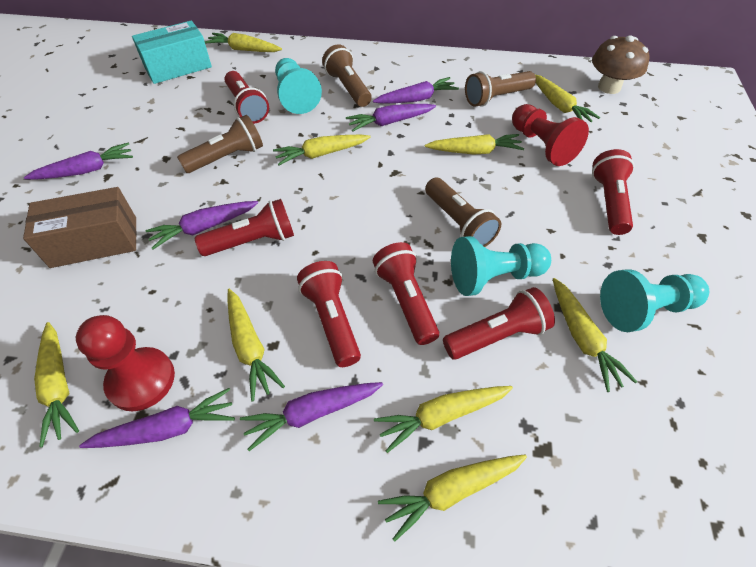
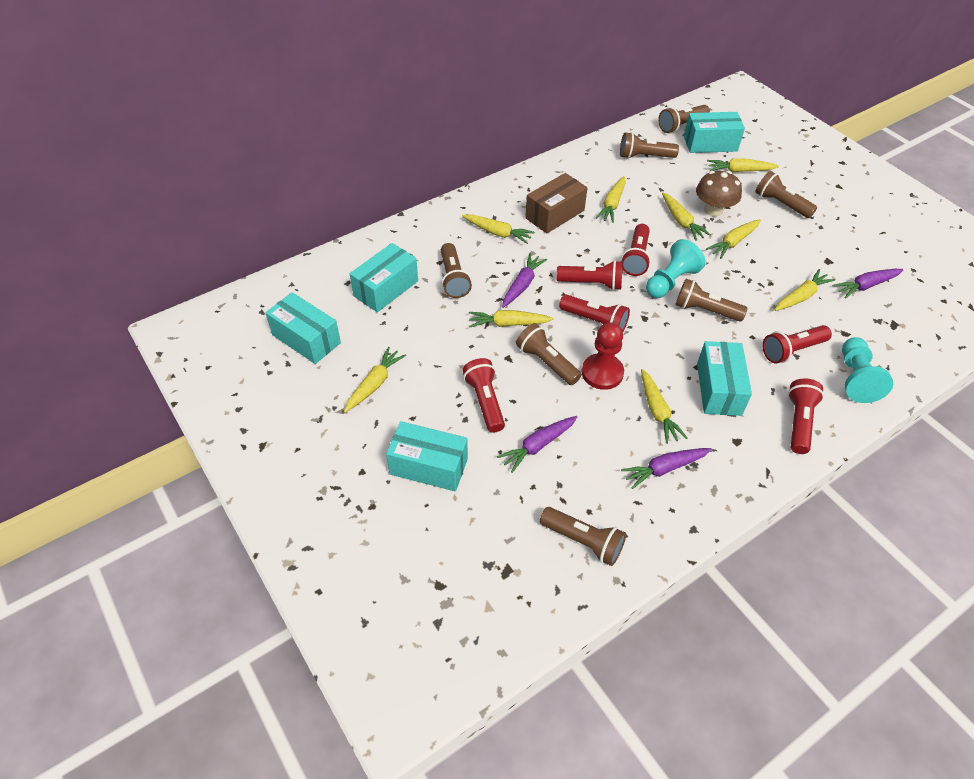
brown flashlight: 4 -> 7
purple carrot: 6 -> 4
red pawn: 2 -> 1
turquoise box: 1 -> 5
turquoise pawn: 3 -> 2

